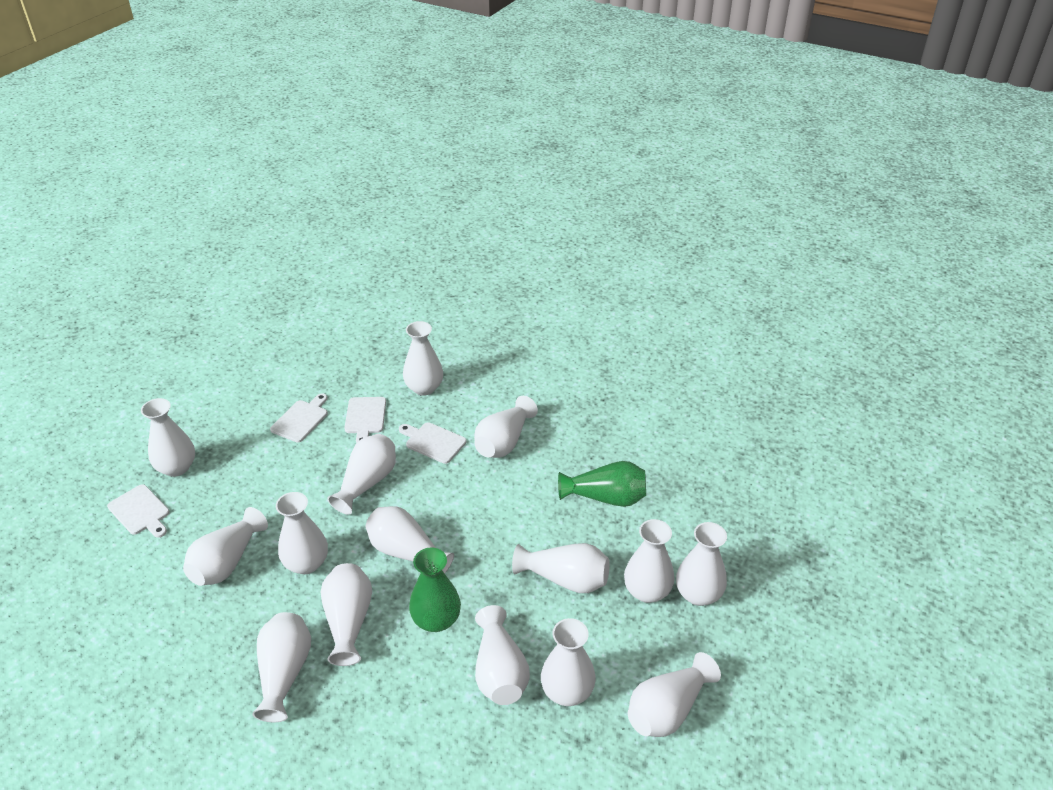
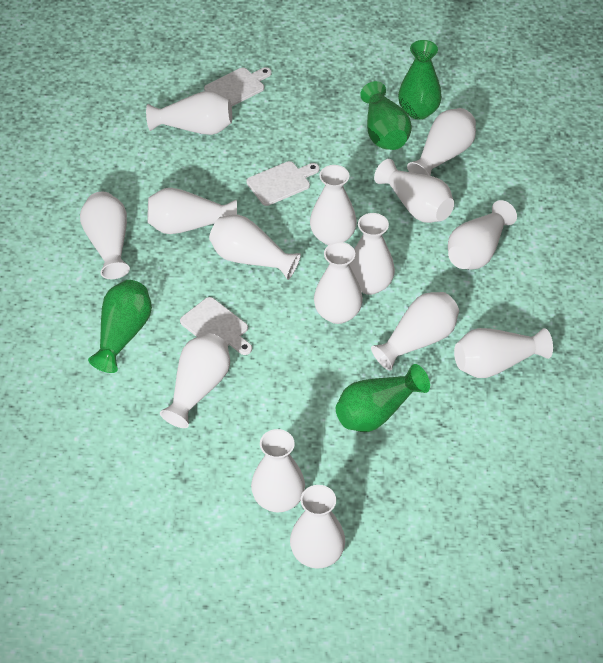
green vase: 2 -> 4
white cutting board: 4 -> 3

